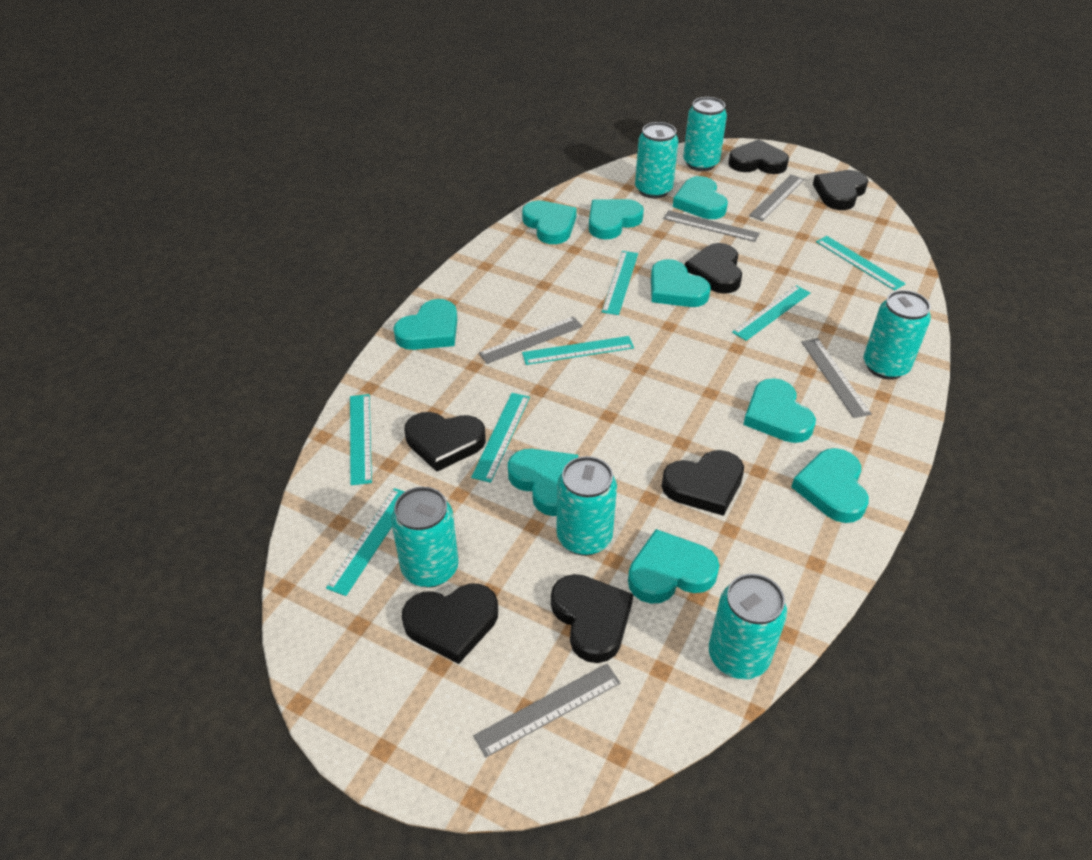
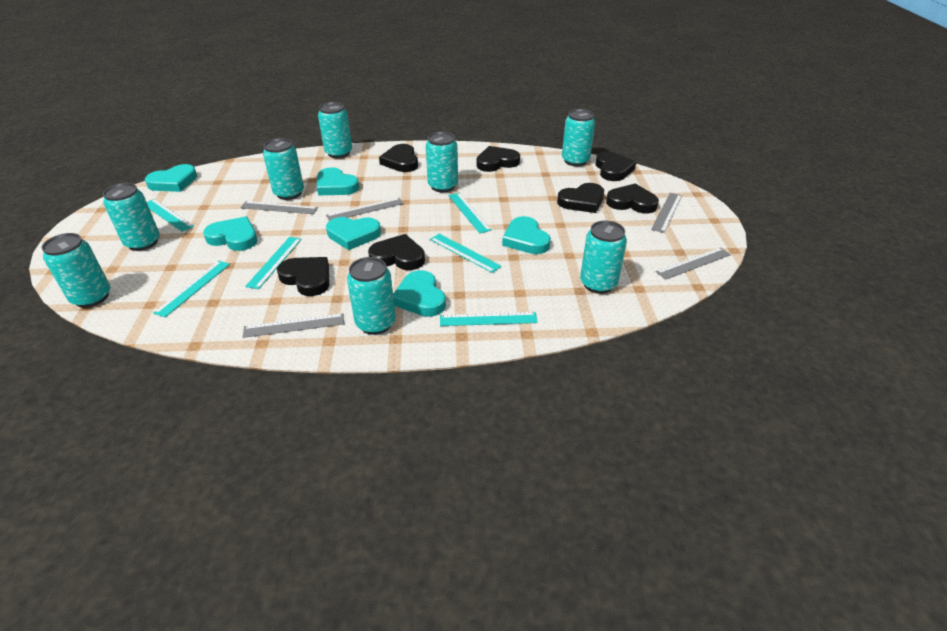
turquoise can: 6 -> 8
turquoise heart: 9 -> 6
turquoise ruler: 7 -> 6

